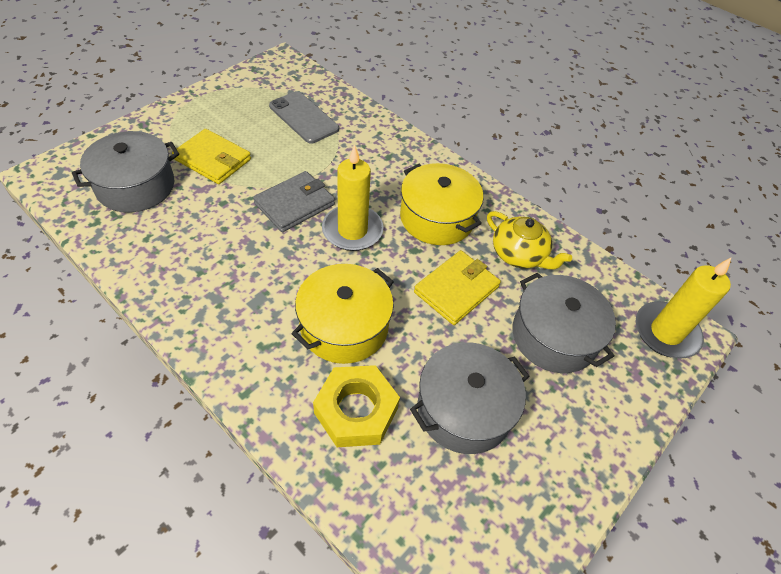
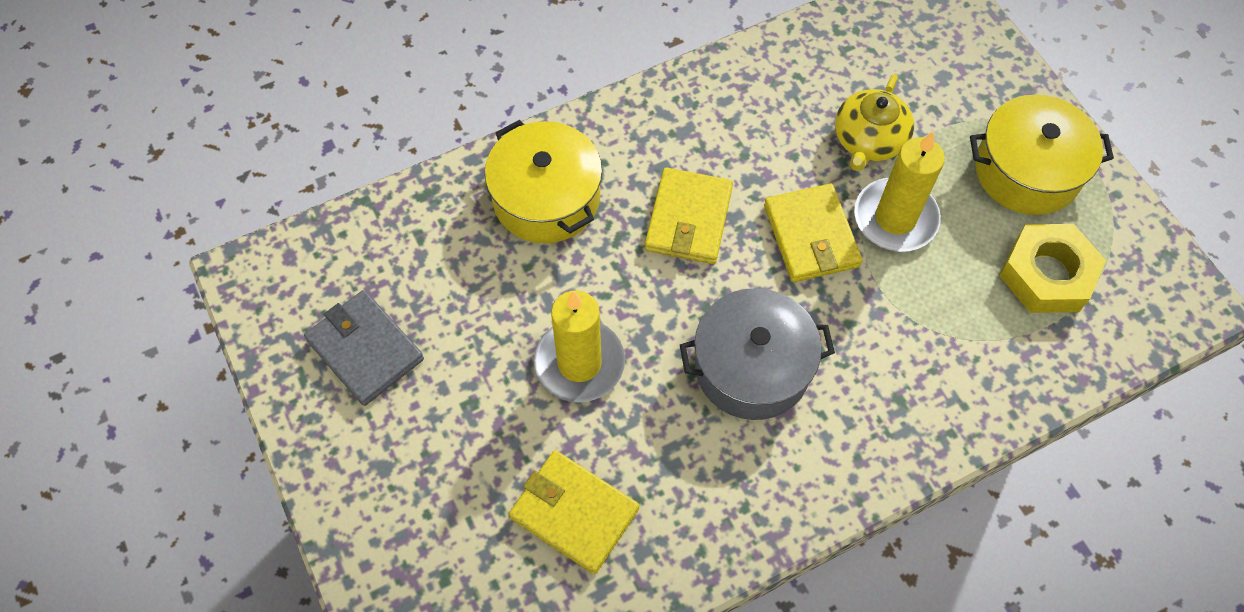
grey phone: 1 -> 0
grey pot: 3 -> 1
yellow wallet: 2 -> 3

